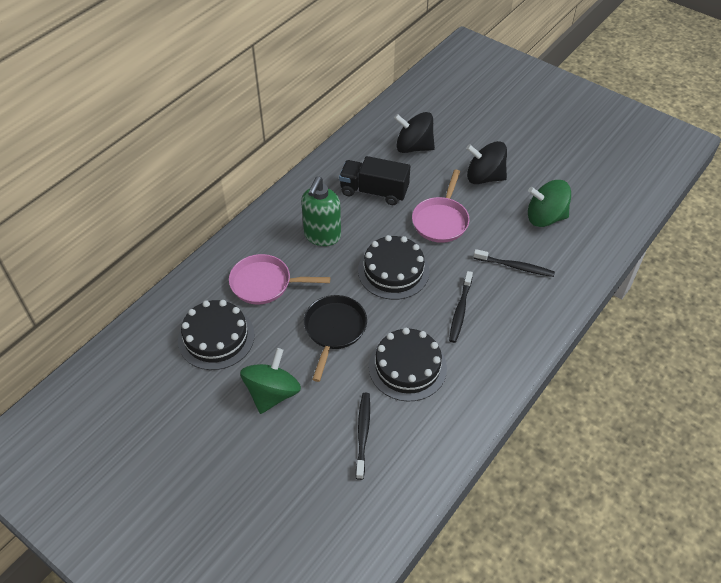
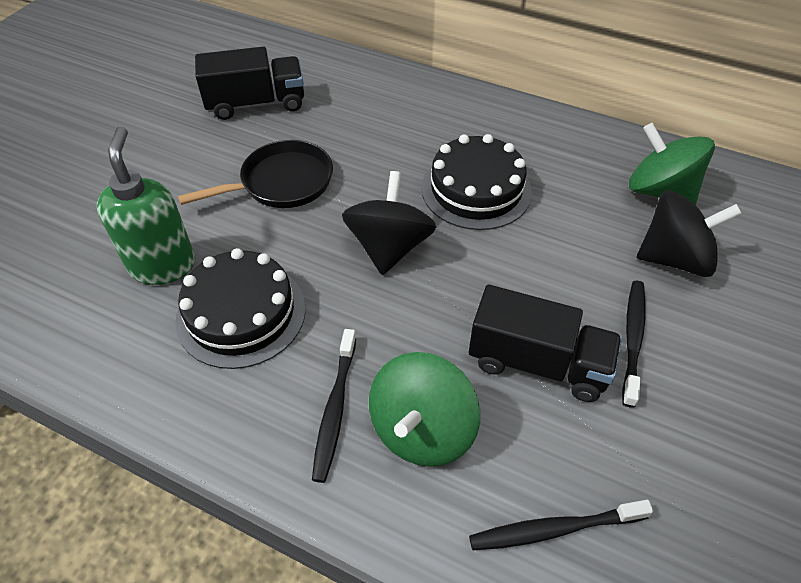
black cake: 3 -> 2
black truck: 1 -> 2
pink pan: 2 -> 0

